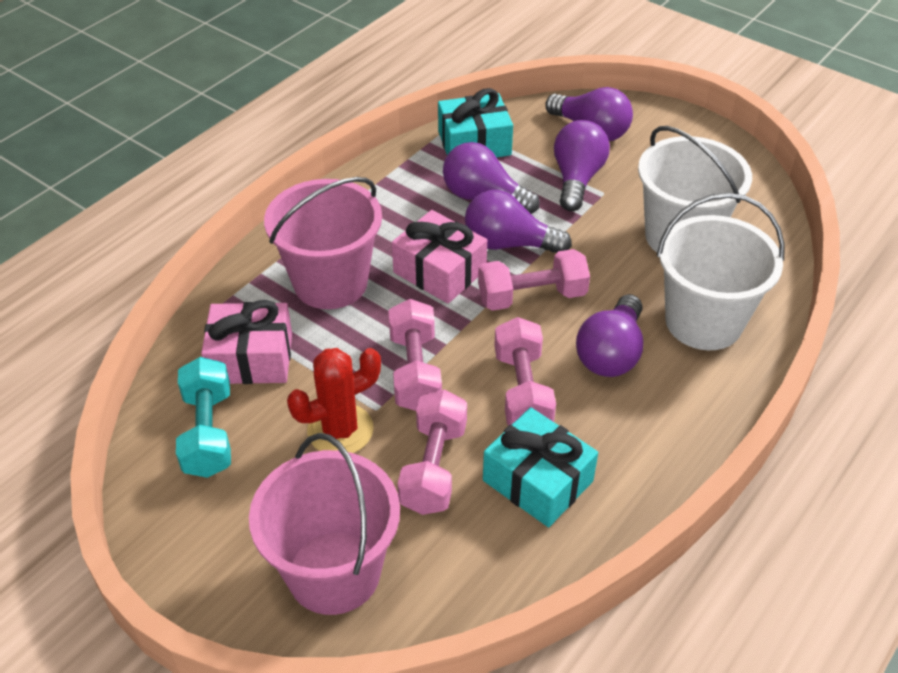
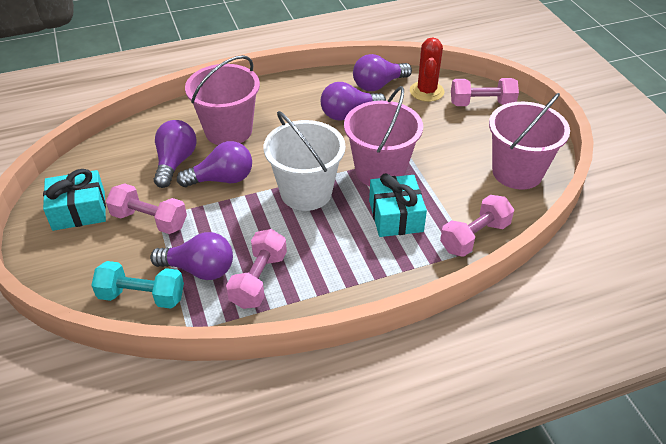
pink bucket: 2 -> 3
pink gift: 2 -> 0
white bucket: 2 -> 1

